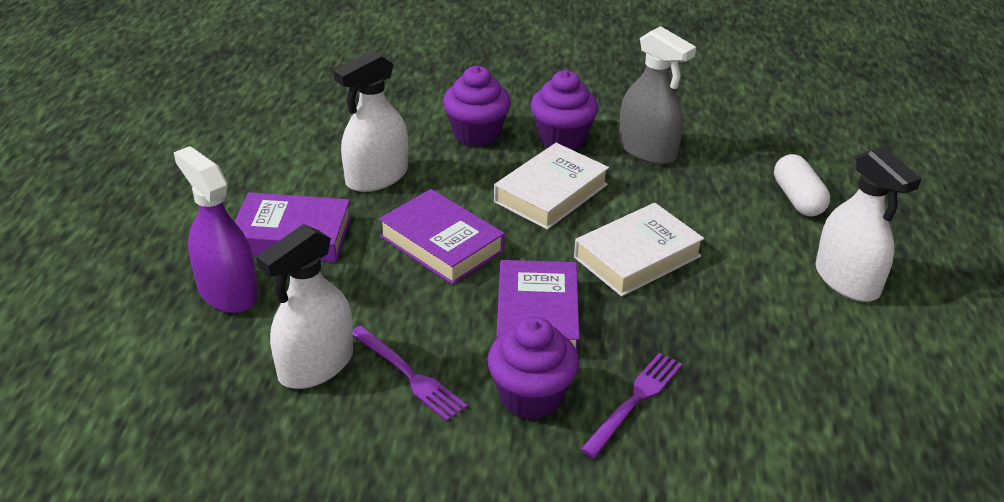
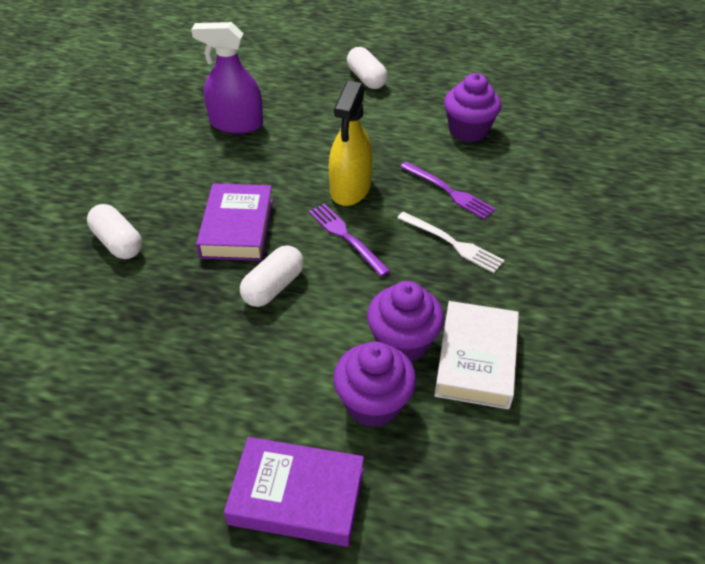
grey spray bottle: 1 -> 0
purple book: 3 -> 2
white book: 2 -> 1
white capsule: 1 -> 3
white fork: 0 -> 1
white spray bottle: 3 -> 0
yellow spray bottle: 0 -> 1

